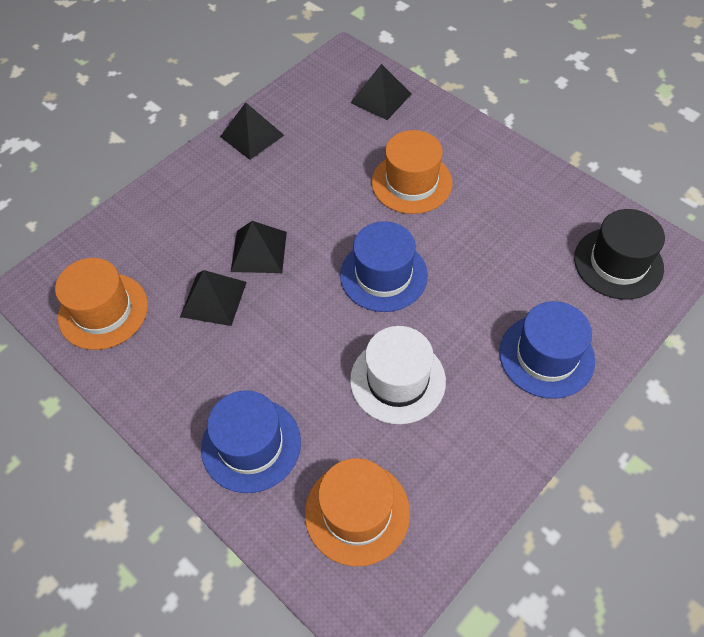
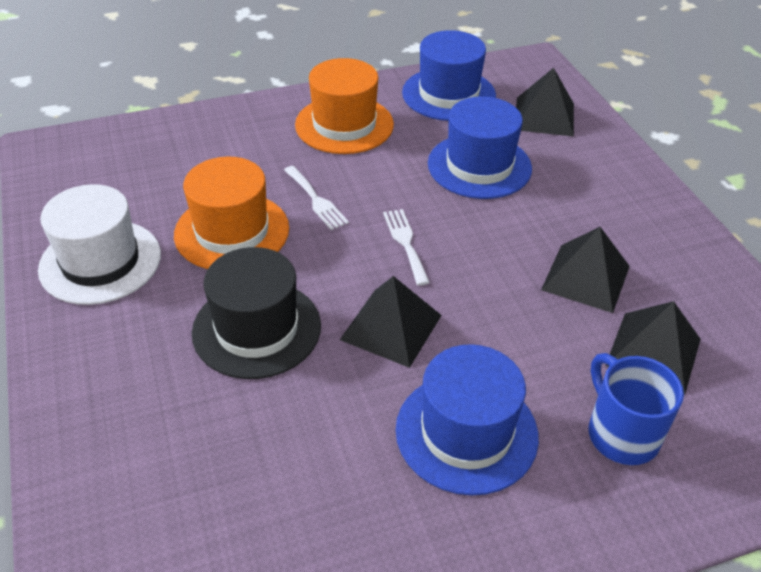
blue mug: 0 -> 1
orange hat: 3 -> 2
white fork: 0 -> 2

